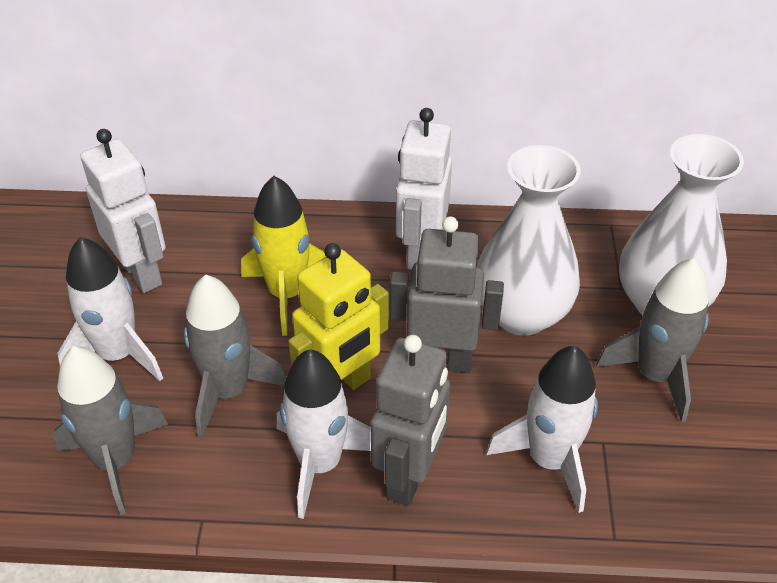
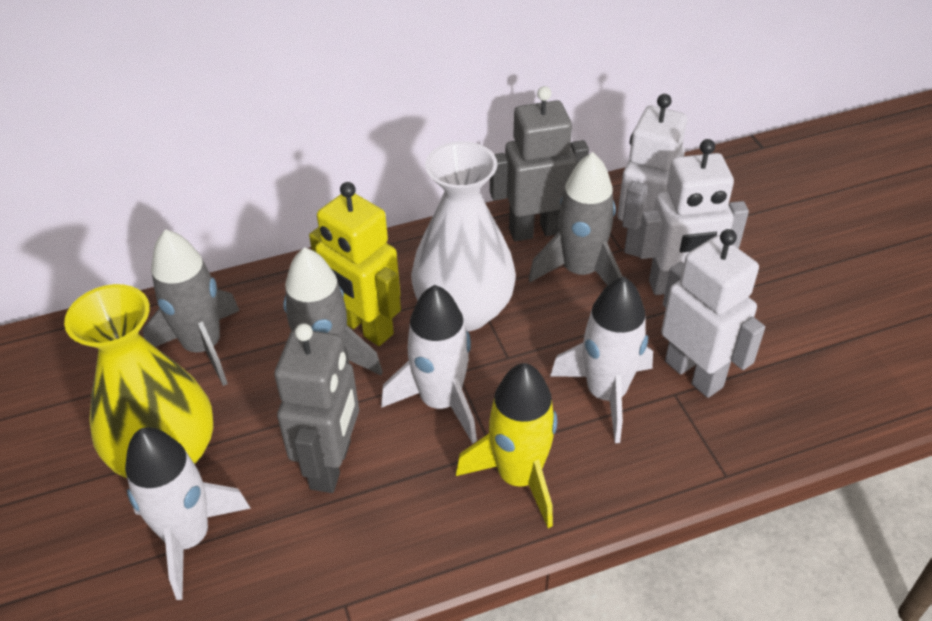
white robot: 2 -> 3
white vase: 2 -> 1
yellow vase: 0 -> 1

